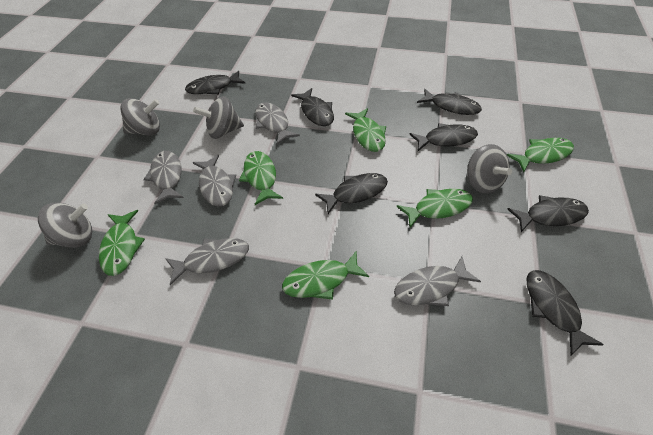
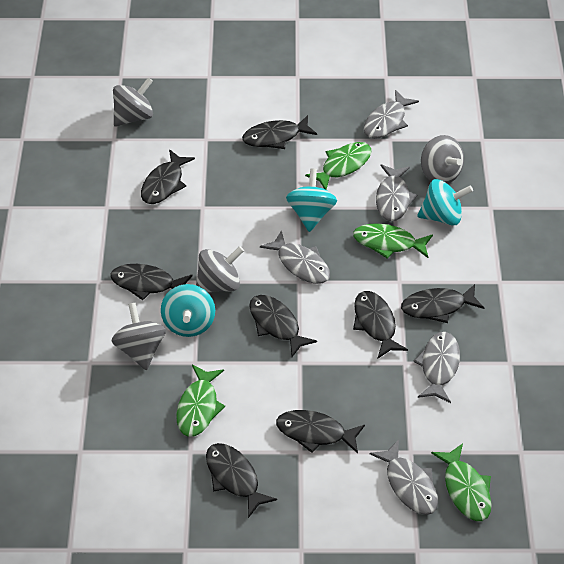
black fish: 7 -> 8
green fish: 6 -> 4
turquoise spinning top: 0 -> 3

